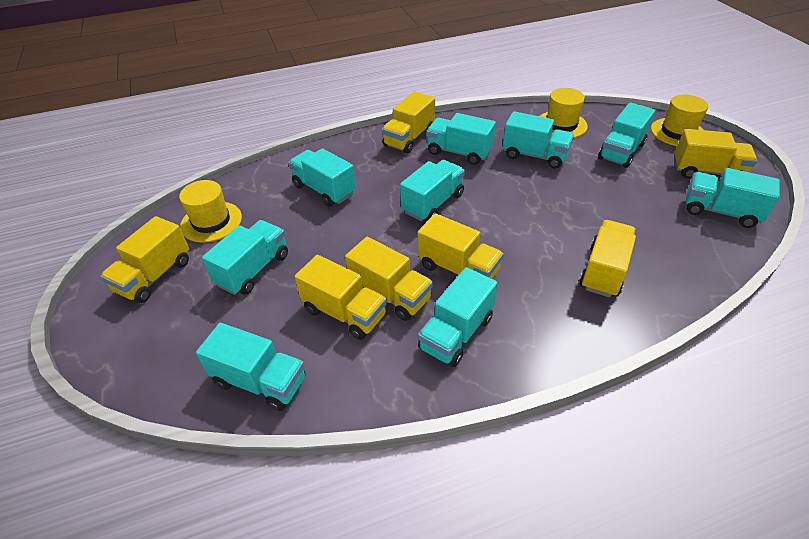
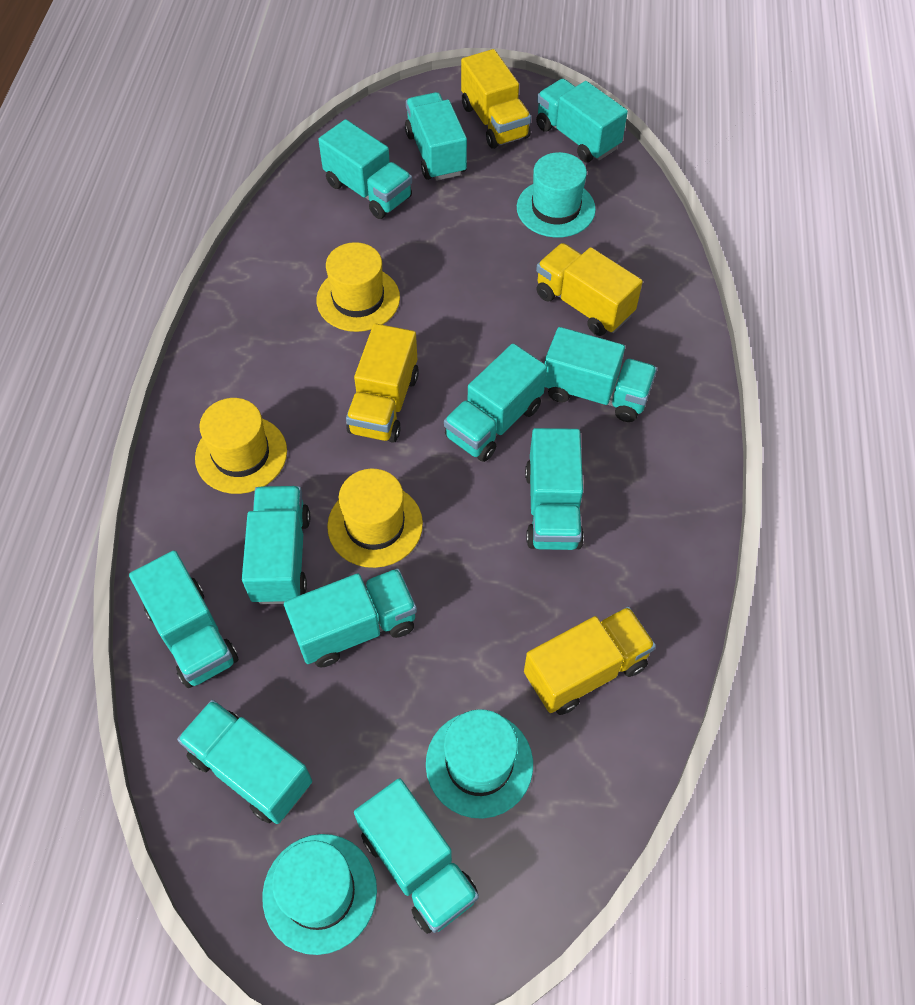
turquoise hat: 0 -> 3
turquoise truck: 9 -> 11
yellow truck: 7 -> 4

